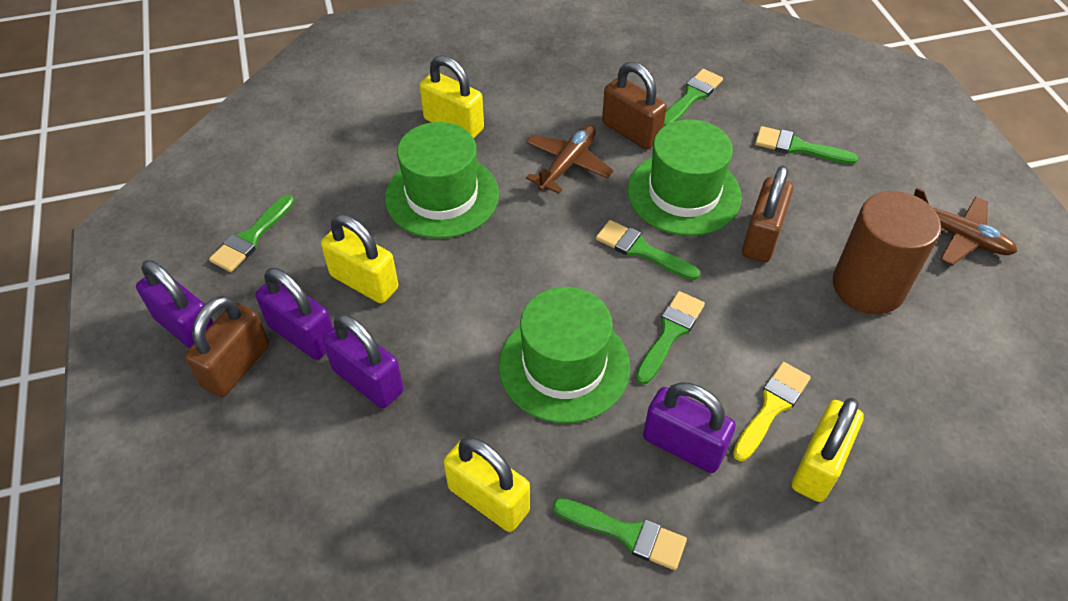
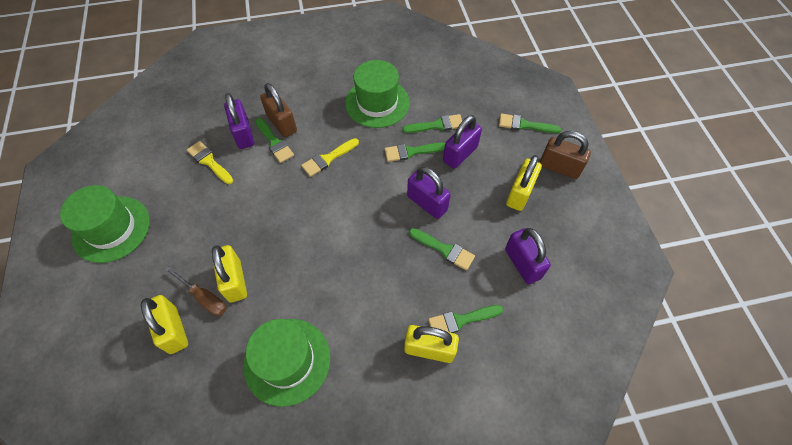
brown cylinder: 1 -> 0
brown padlock: 3 -> 2
brown plane: 2 -> 0
brown screwdriver: 0 -> 1
yellow brush: 1 -> 2

